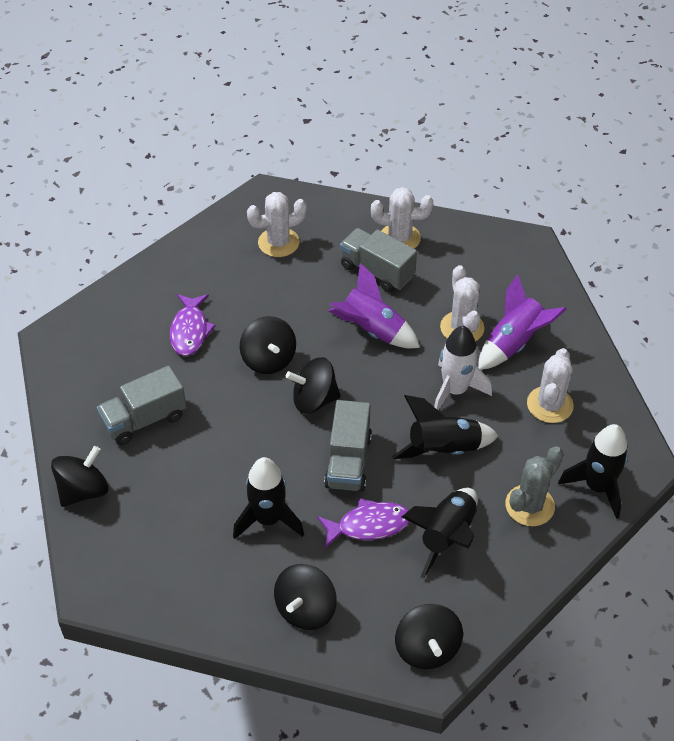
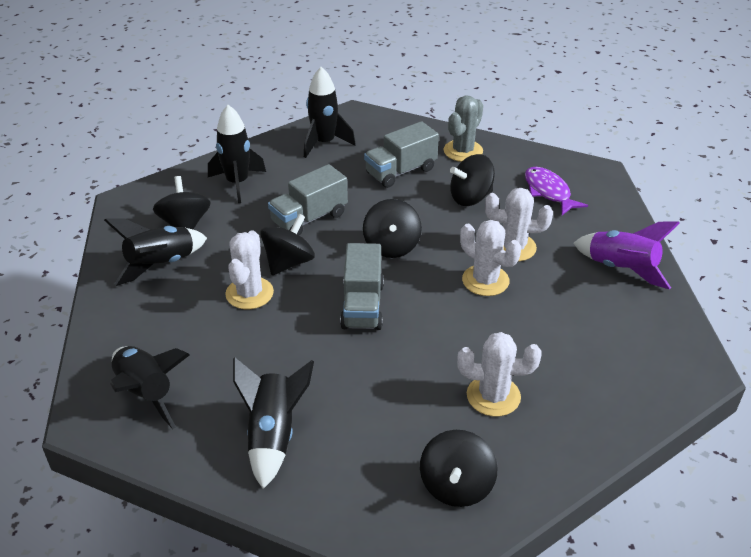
black rocket: 4 -> 5
purple fish: 2 -> 1
purple rocket: 2 -> 1
white rocket: 1 -> 0

